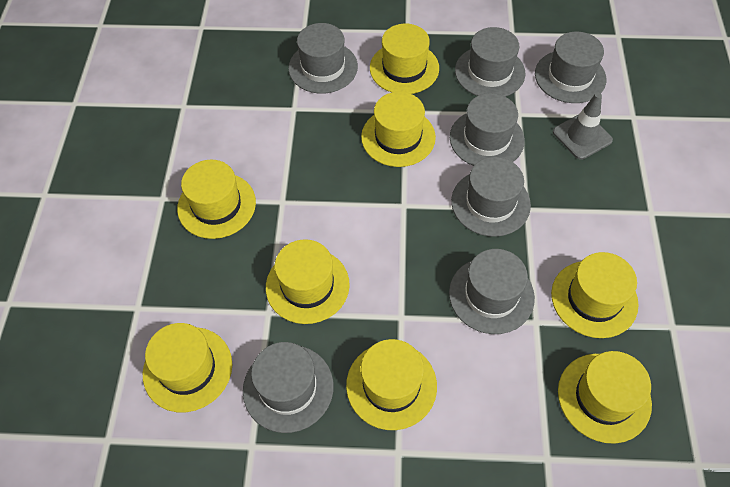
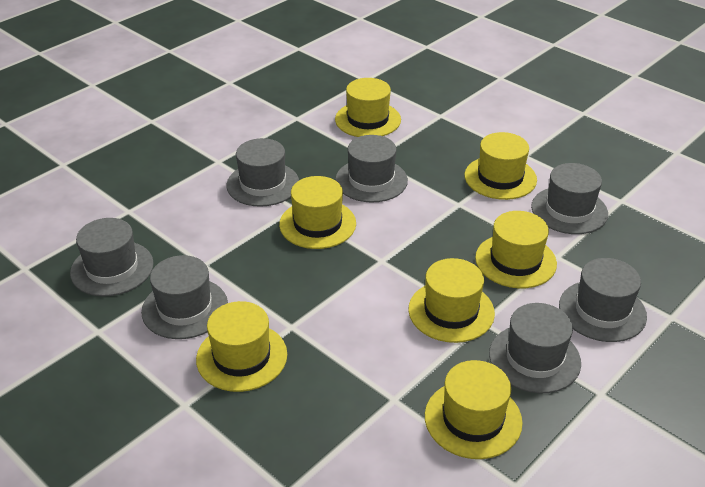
grey traffic cone: 1 -> 0
yellow hat: 8 -> 7

